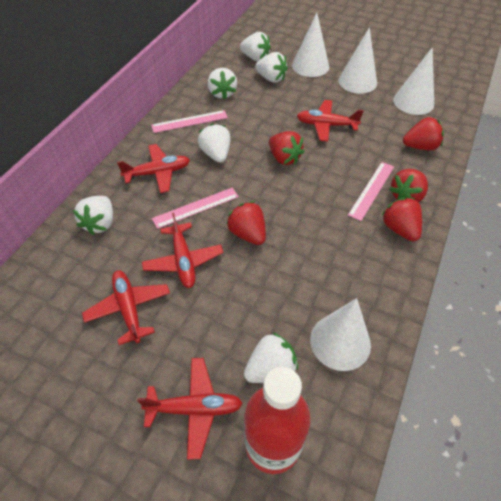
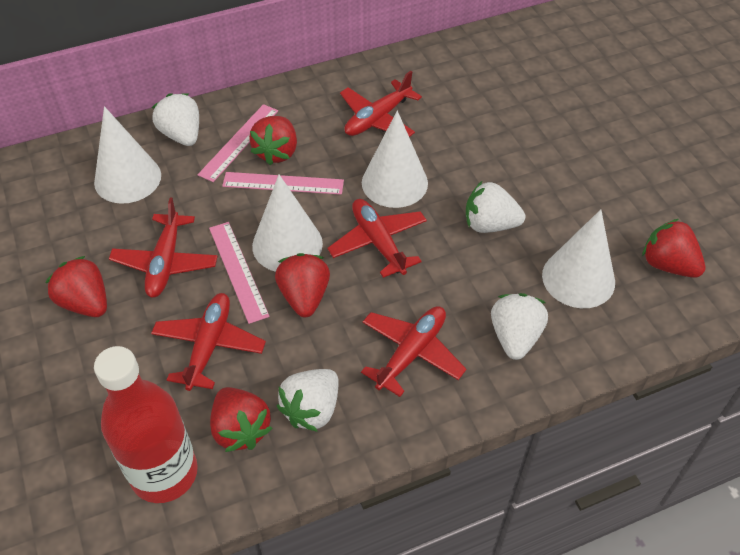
white strawberry: 6 -> 4

